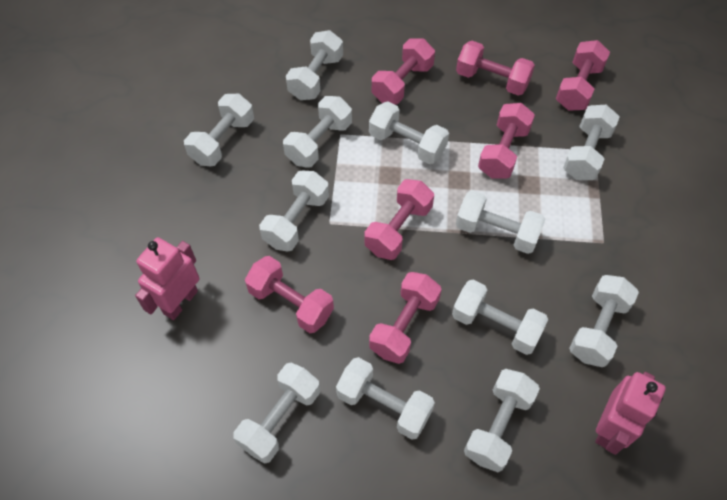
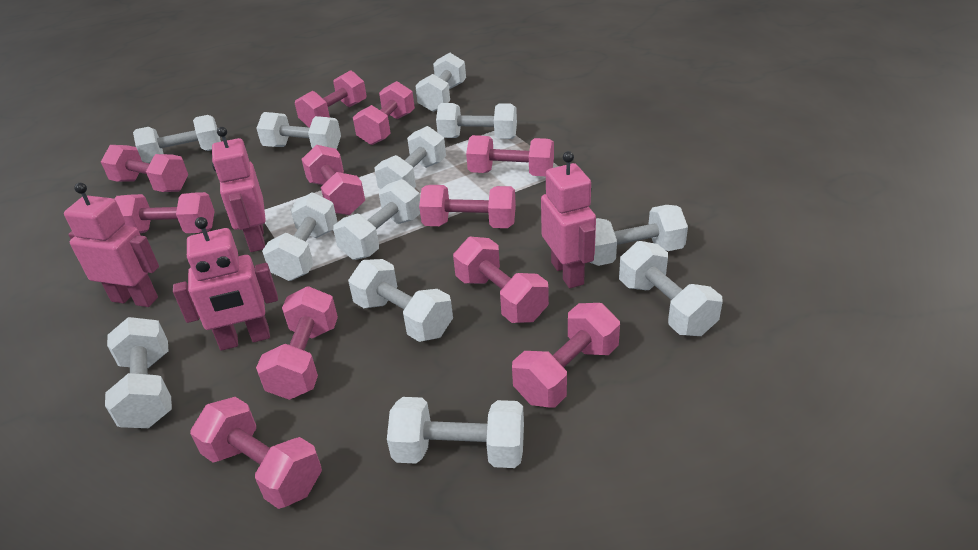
pink dumbbell: 7 -> 11
pink robot: 2 -> 4

